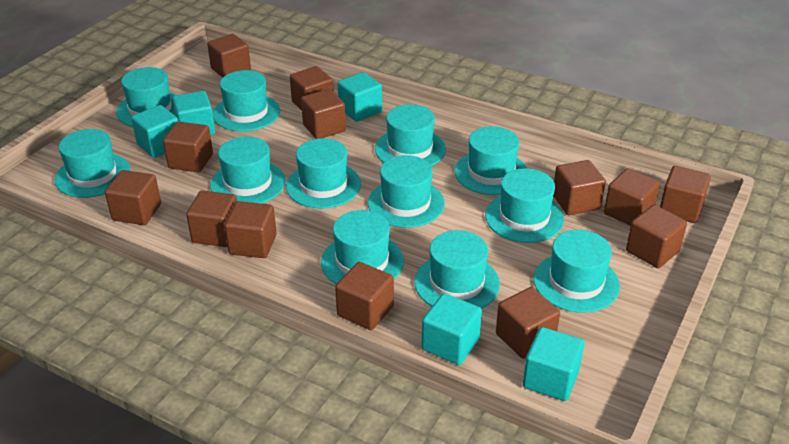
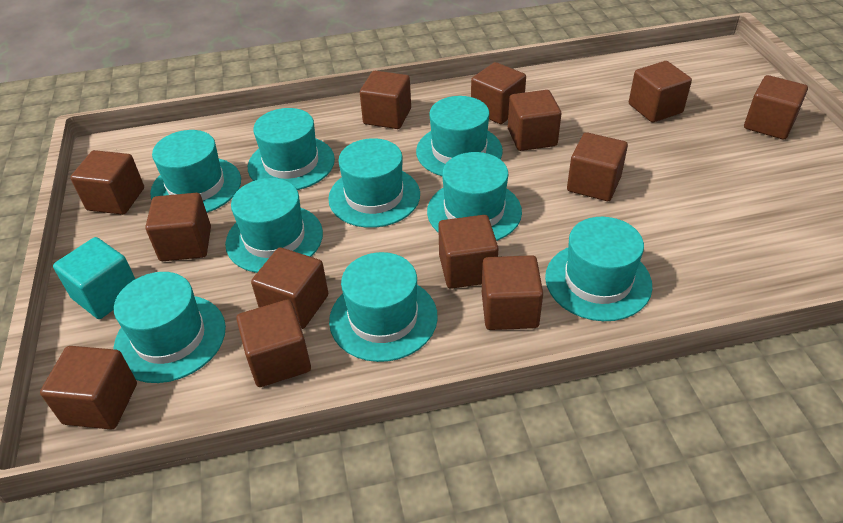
turquoise cube: 5 -> 1
turquoise hat: 12 -> 9

